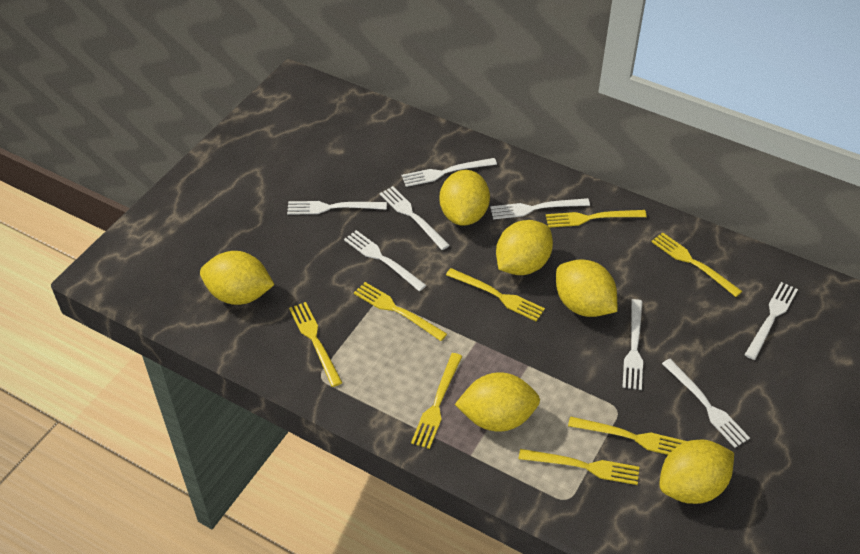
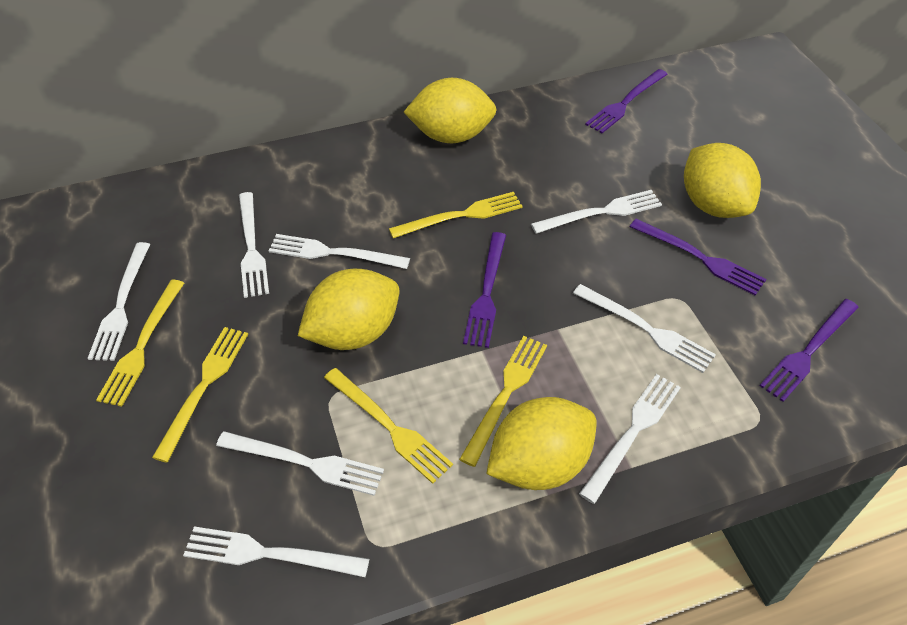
purple fork: 0 -> 4
yellow fork: 8 -> 5
yellow lemon: 6 -> 4

